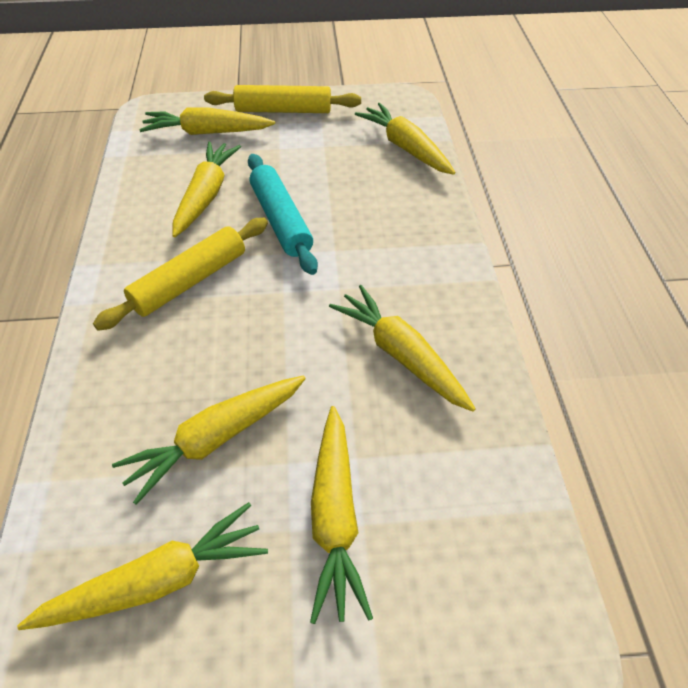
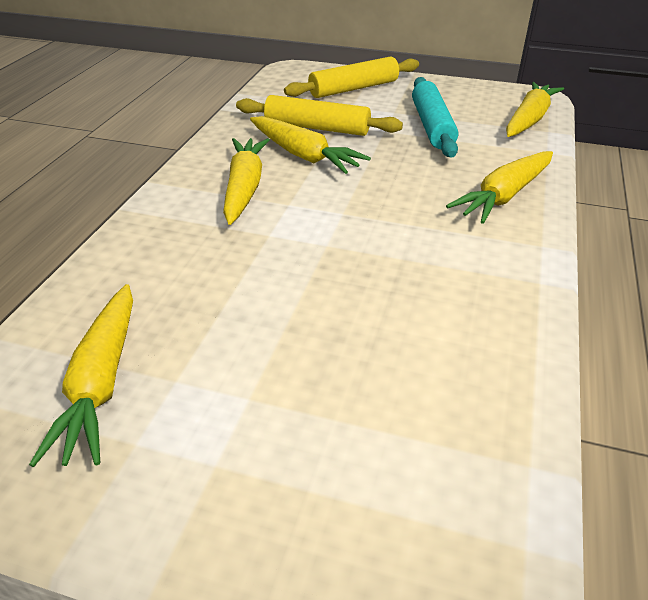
yellow carrot: 7 -> 5

